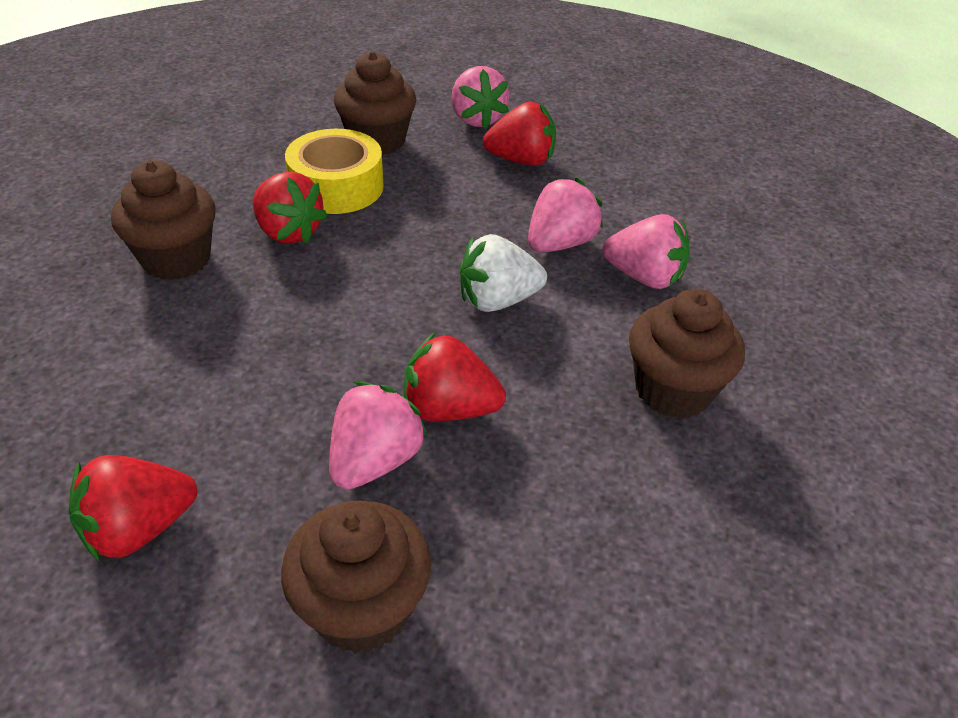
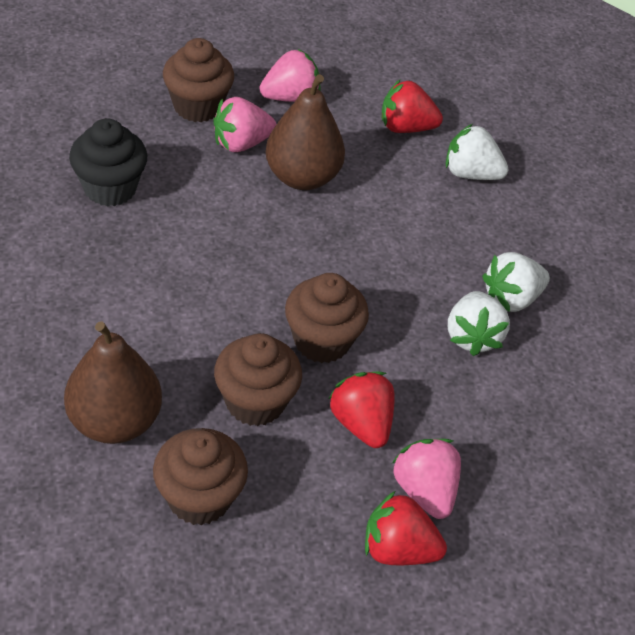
black cupcake: 0 -> 1
brown pear: 0 -> 2
pink strawberry: 4 -> 3
red strawberry: 4 -> 3
white strawberry: 1 -> 3
yellow tape: 1 -> 0

